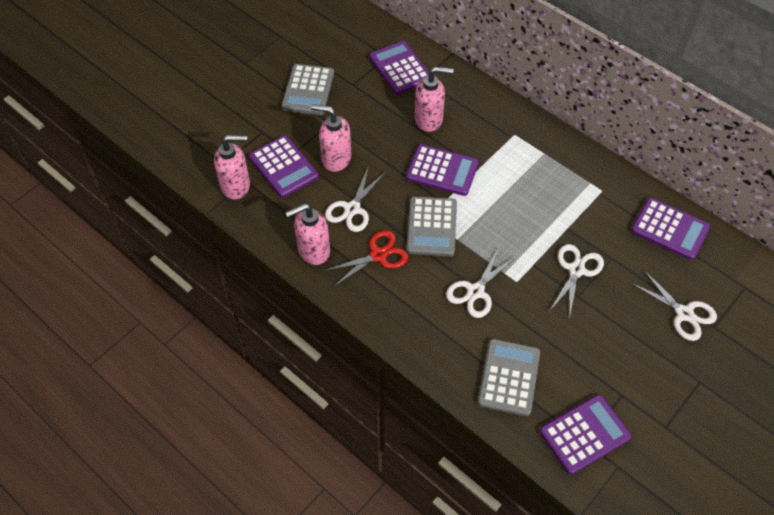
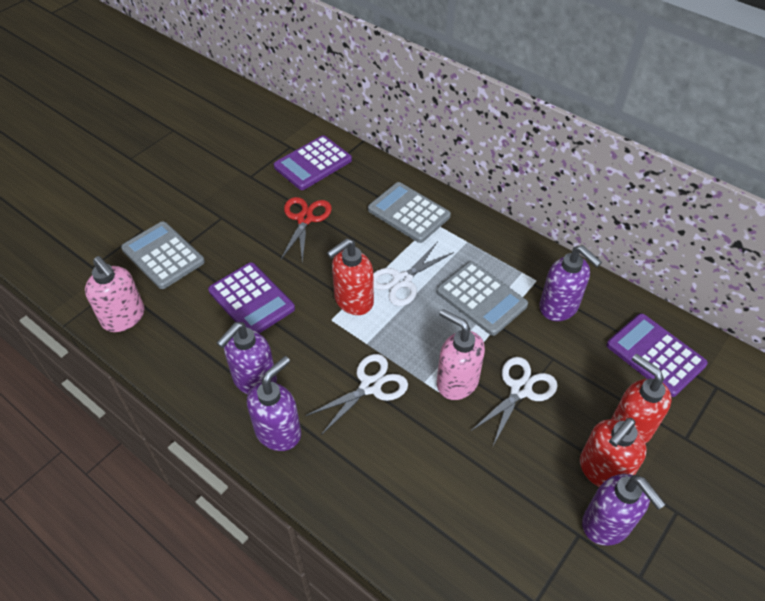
pink soap dispenser: 4 -> 2
purple calculator: 5 -> 3
purple soap dispenser: 0 -> 4
red soap dispenser: 0 -> 3
white scissors: 4 -> 3

